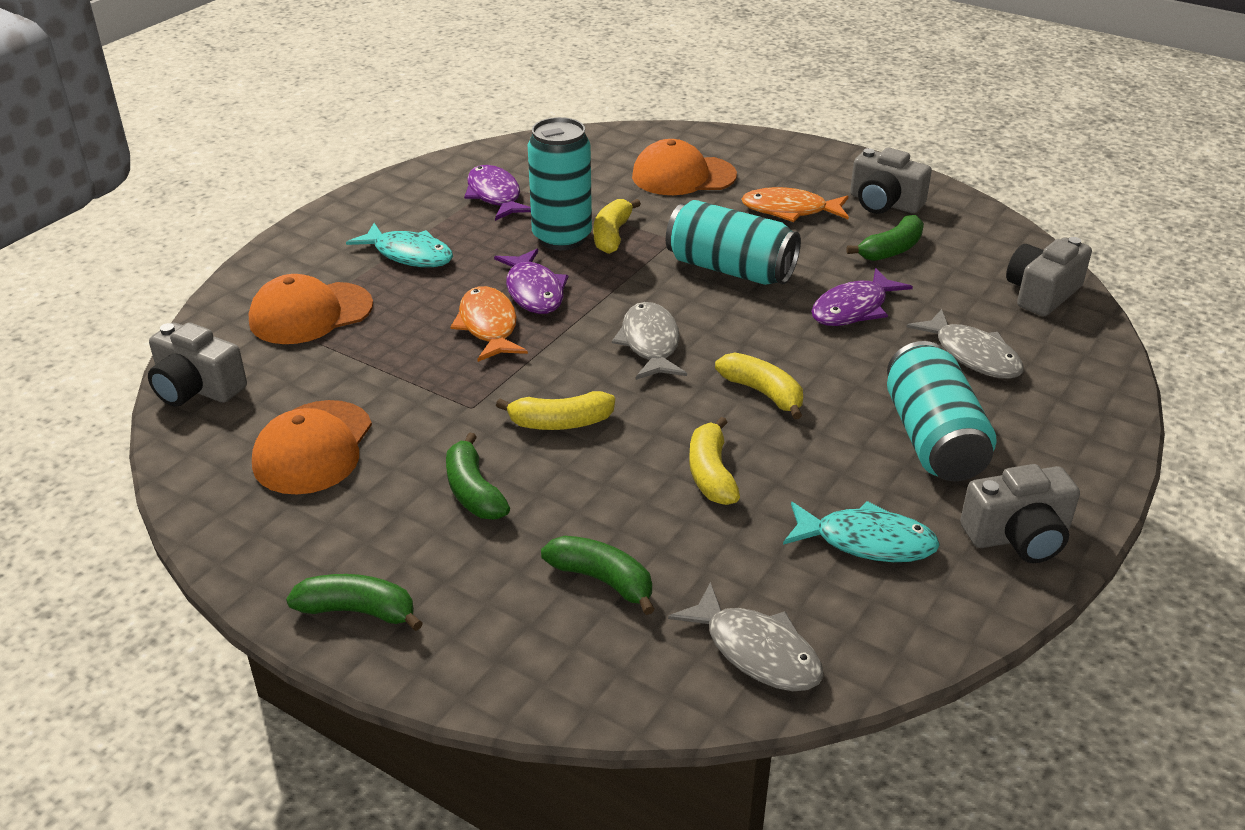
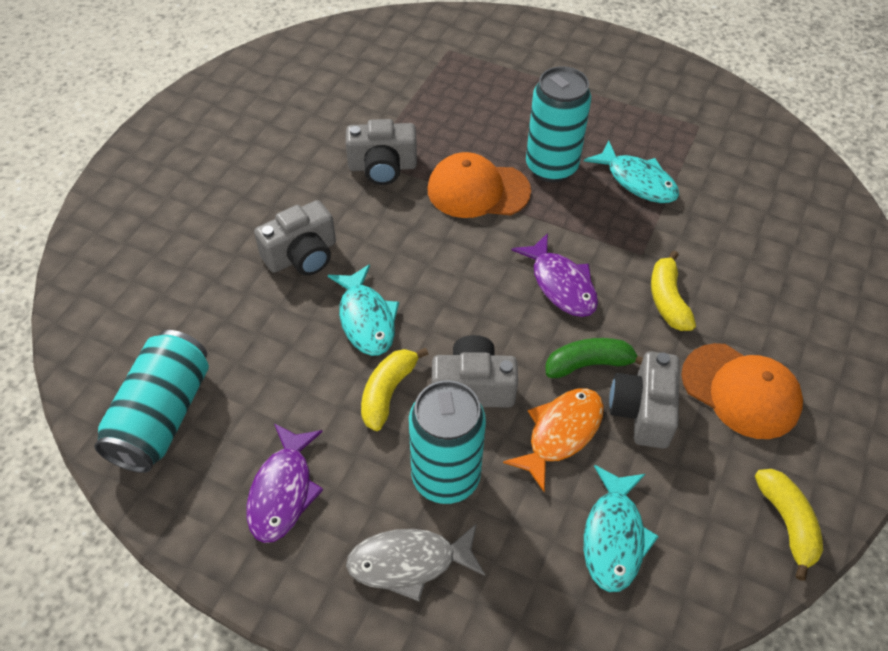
green banana: 4 -> 1
grey fish: 3 -> 1
orange cap: 3 -> 2
orange fish: 2 -> 1
purple fish: 3 -> 2
turquoise fish: 2 -> 3
yellow banana: 4 -> 3

